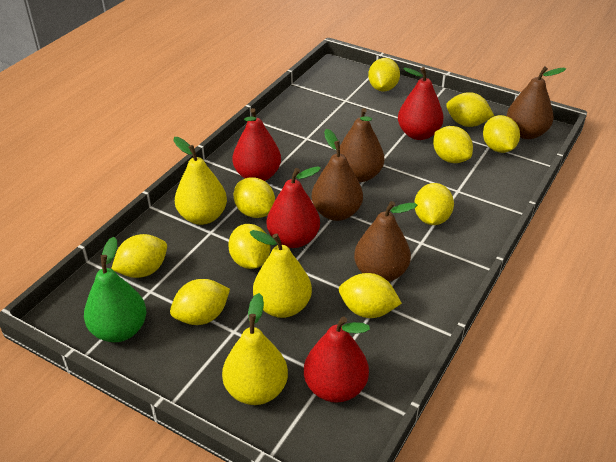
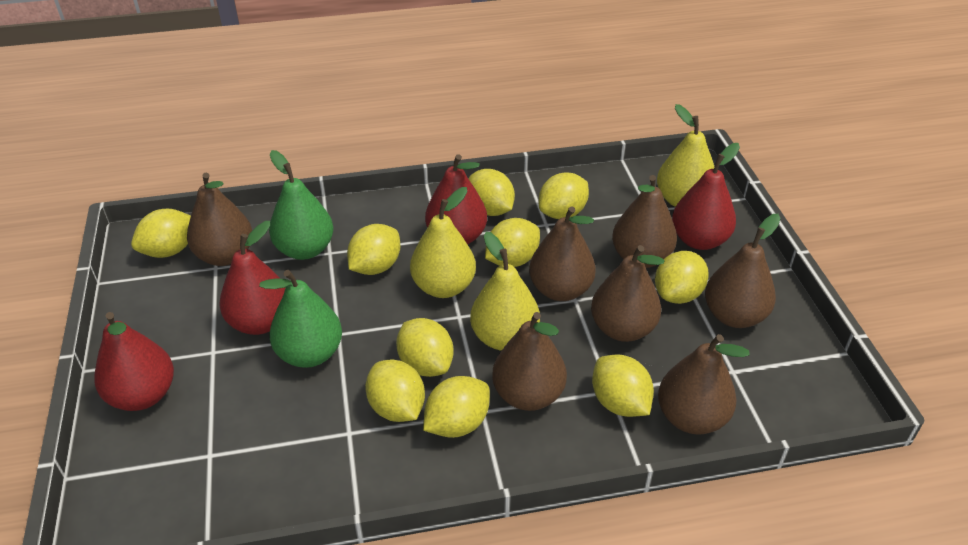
brown pear: 4 -> 7
green pear: 1 -> 2

